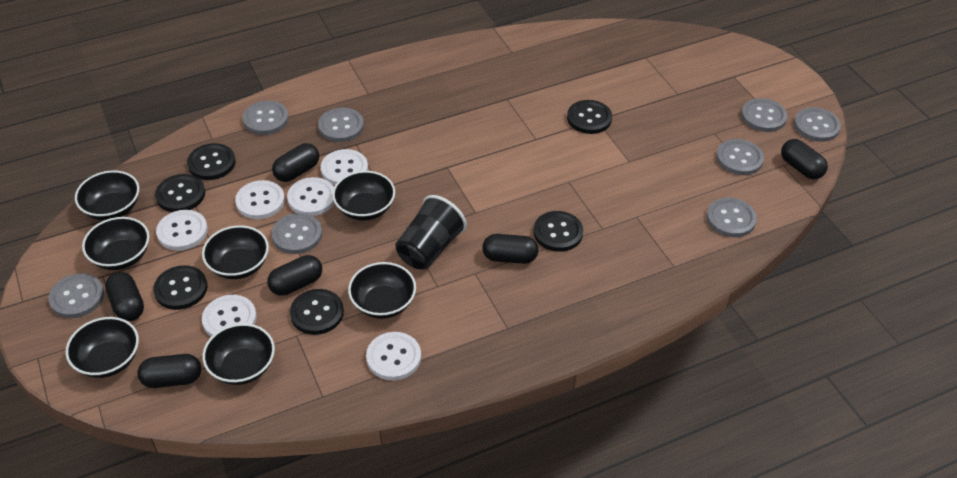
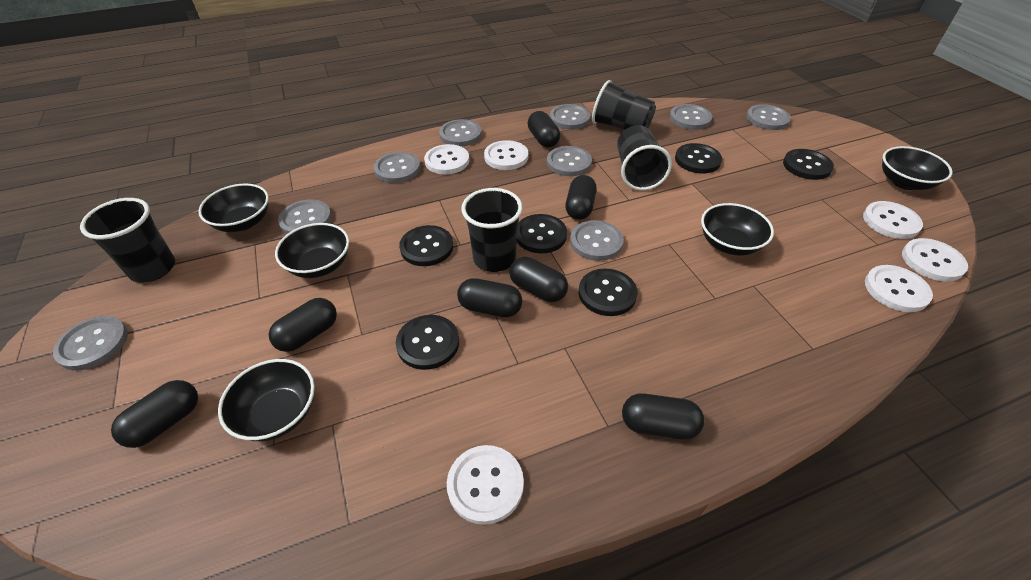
black bowl: 7 -> 5
black capsule: 6 -> 7
black cup: 1 -> 4
grey button: 8 -> 9

